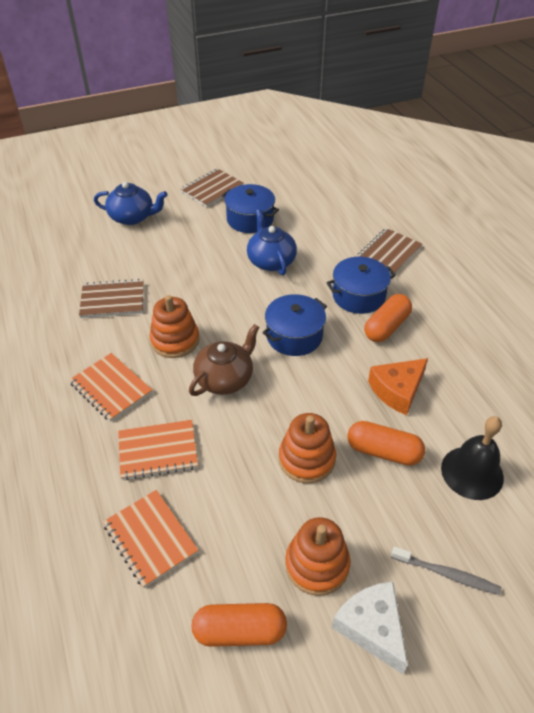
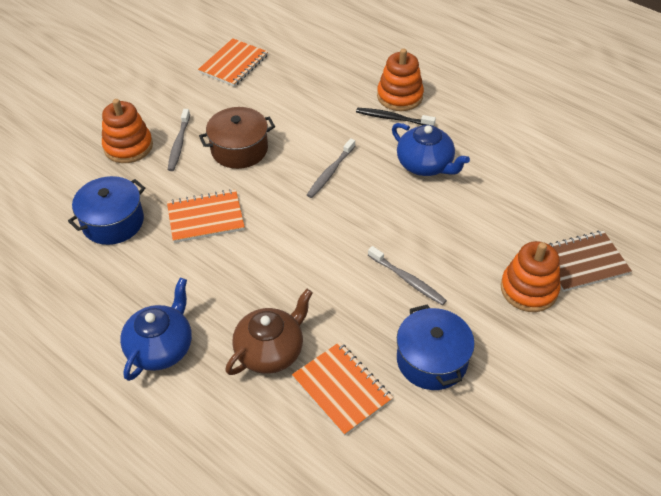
black bell: 1 -> 0
black toothbrush: 0 -> 1
blue pot: 3 -> 2
brown notebook: 3 -> 1
brown pot: 0 -> 1
grey toothbrush: 1 -> 3
orange capsule: 3 -> 0
orange cheese: 1 -> 0
white cheese: 1 -> 0

